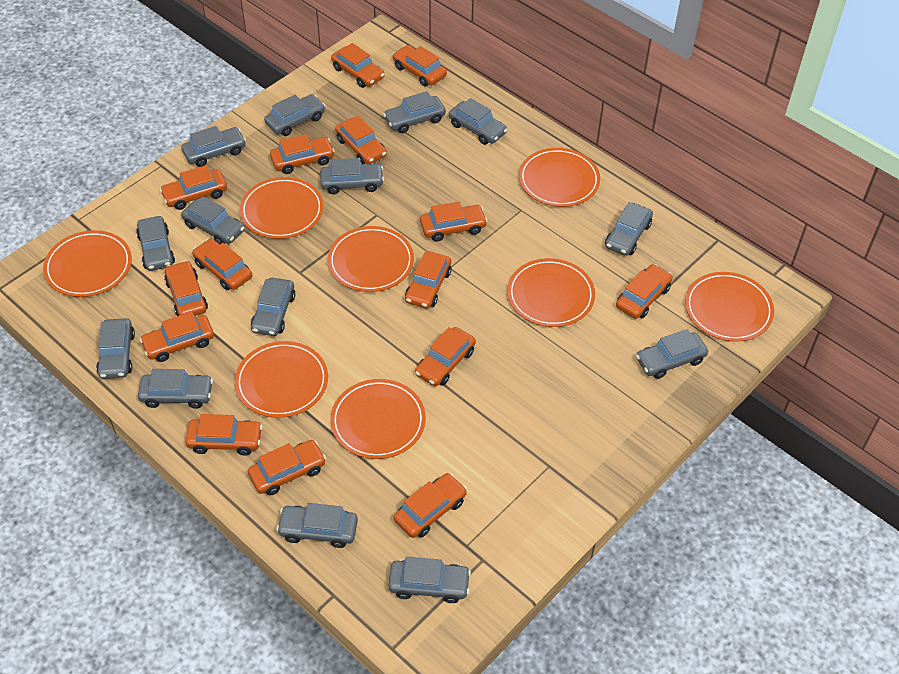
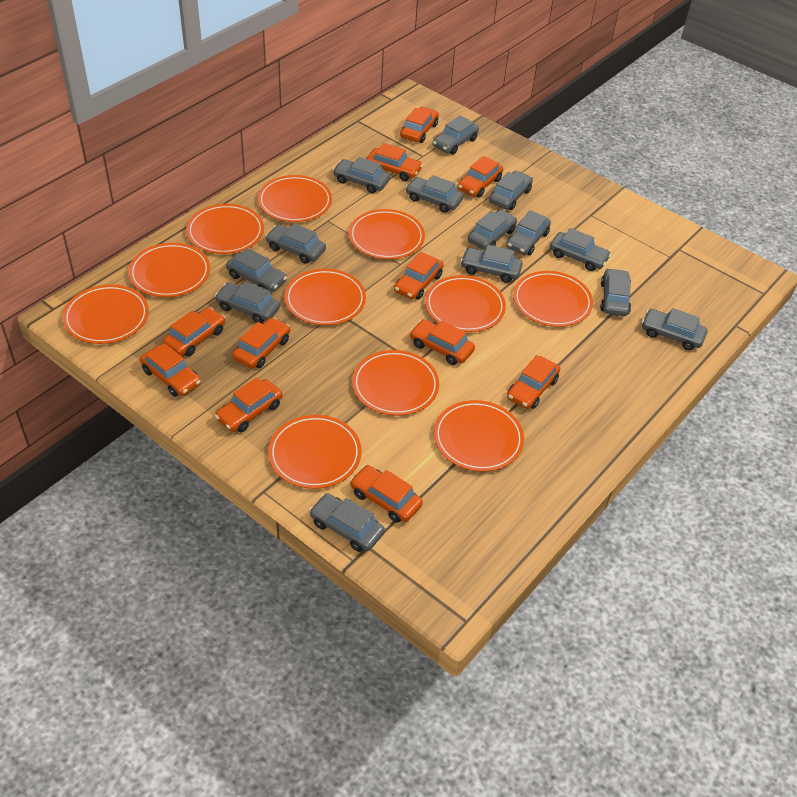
orange car: 15 -> 11
orange plate: 8 -> 11

